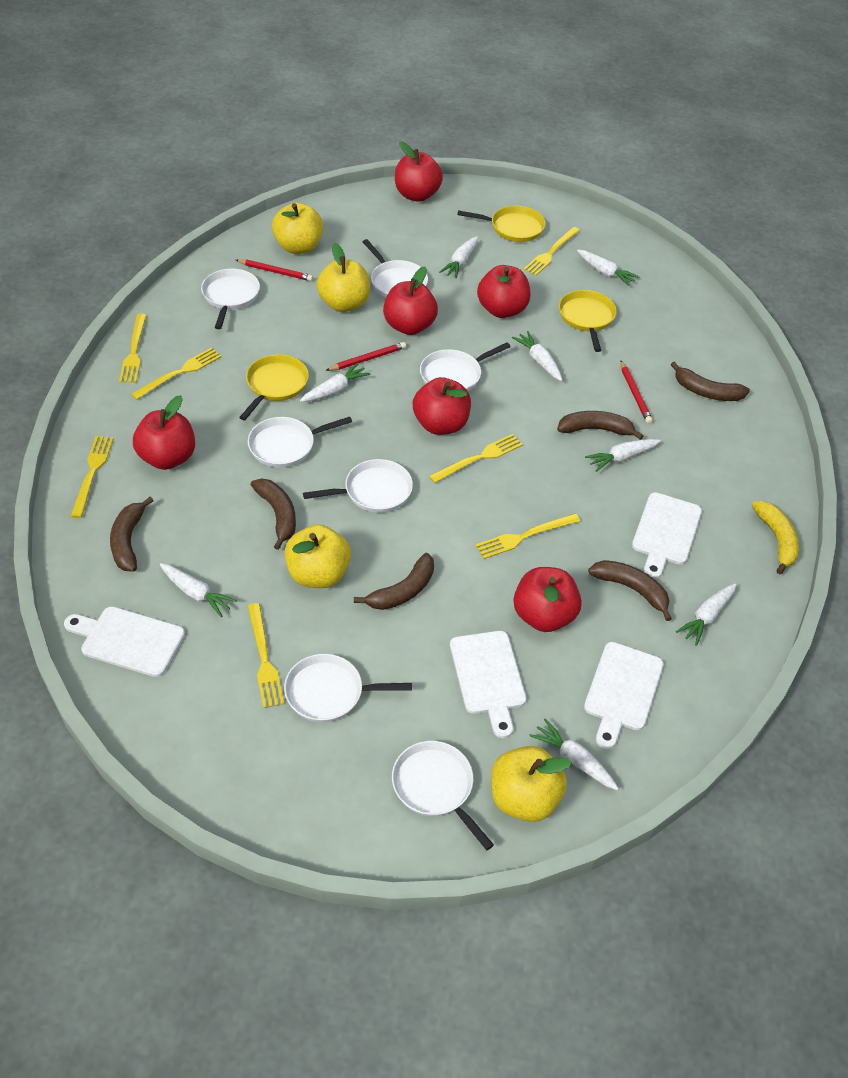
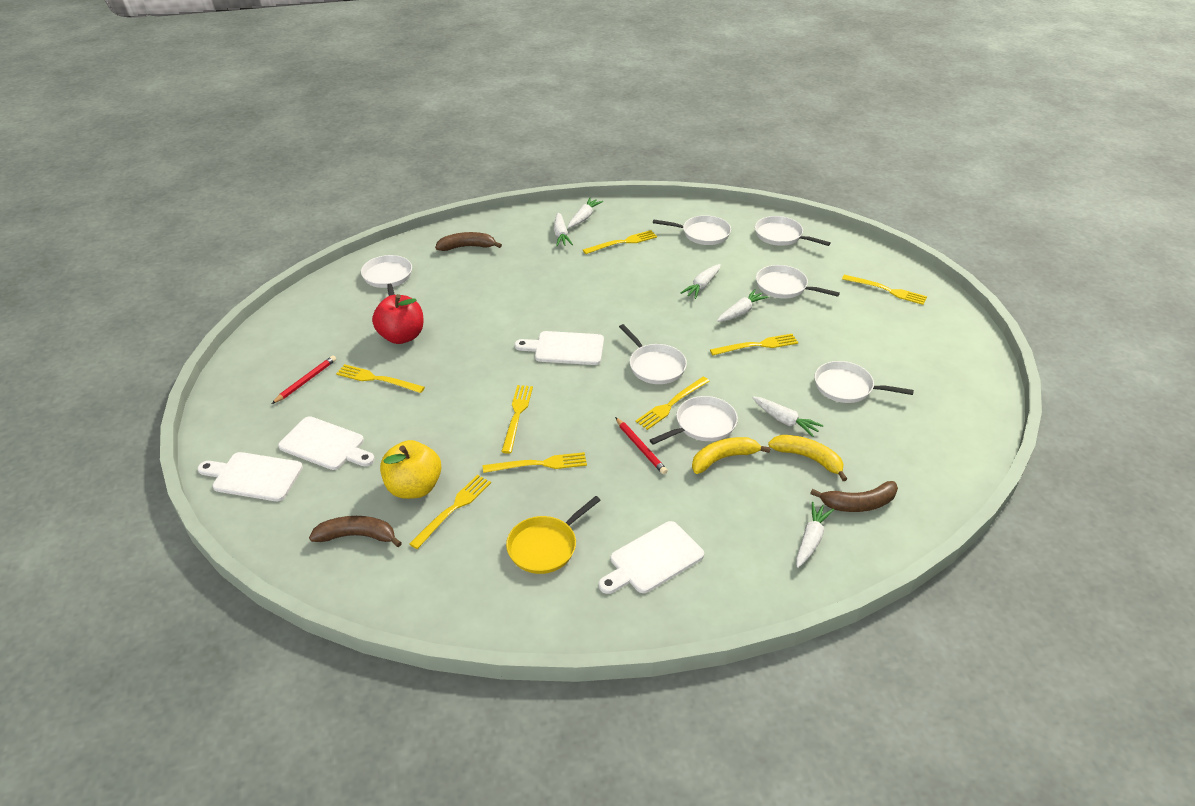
brown banana: 6 -> 3
red apple: 6 -> 1
red pencil: 3 -> 2
white carrot: 8 -> 6
yellow apple: 4 -> 1
yellow banana: 1 -> 2
yellow fork: 7 -> 8
yellow pan: 3 -> 1

